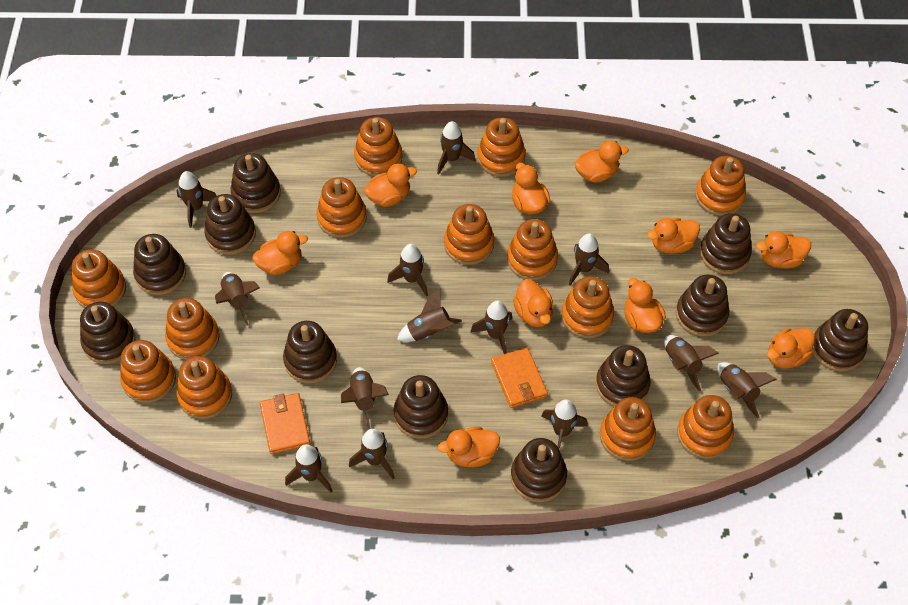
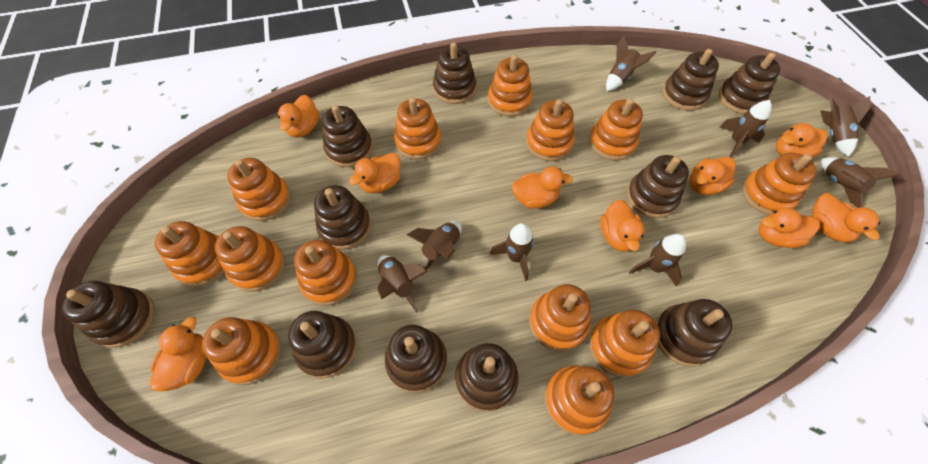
brown rocket: 13 -> 8
orange duck: 10 -> 9
orange wallet: 2 -> 0

